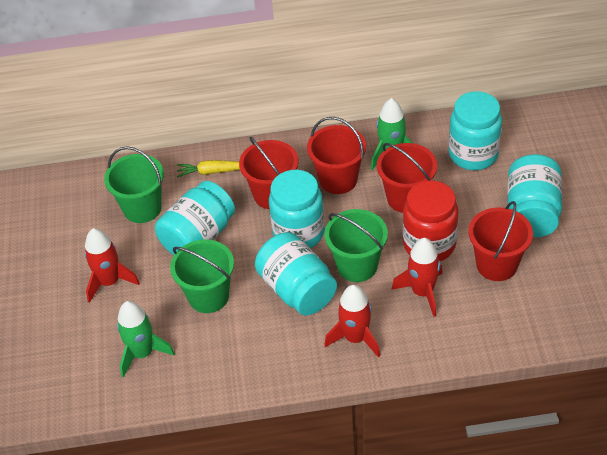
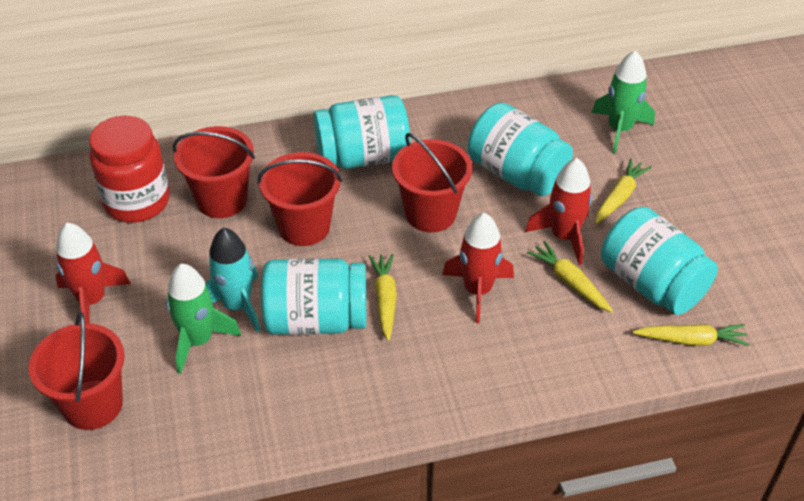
green bucket: 3 -> 0
turquoise jar: 5 -> 4
turquoise rocket: 0 -> 1
yellow carrot: 1 -> 4

